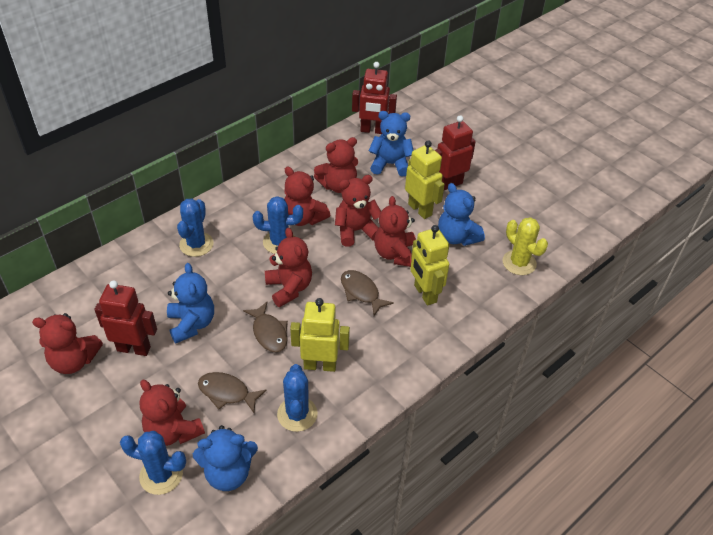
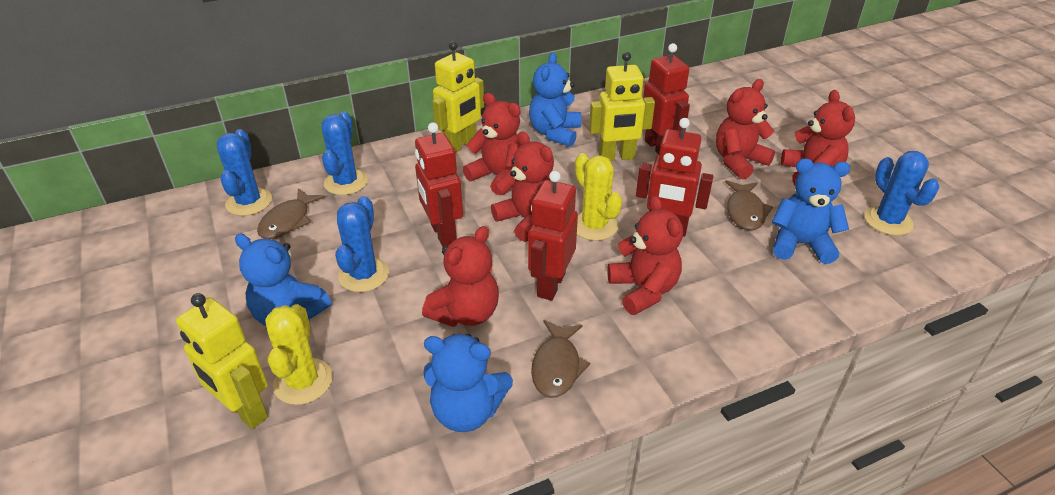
red robot: 3 -> 4
red teddy bear: 7 -> 6
yellow cactus: 1 -> 2

